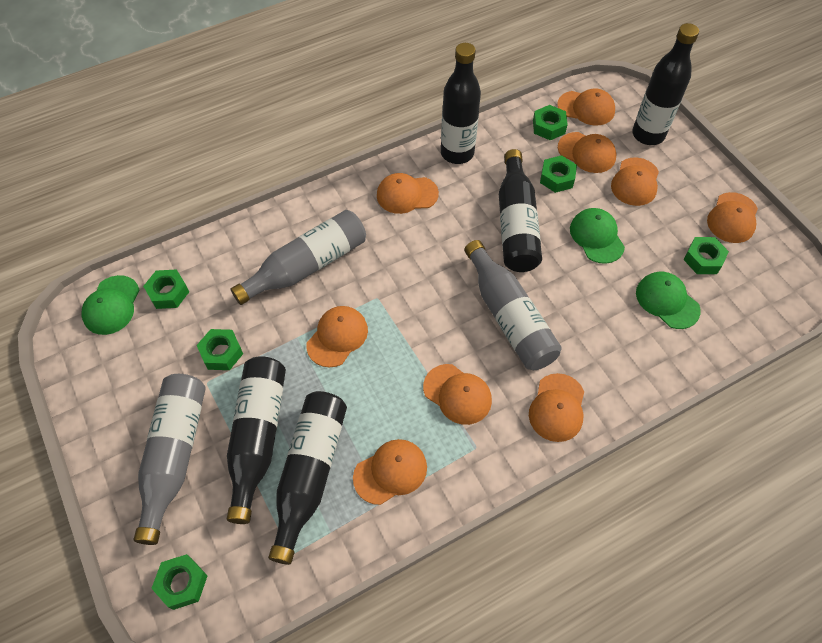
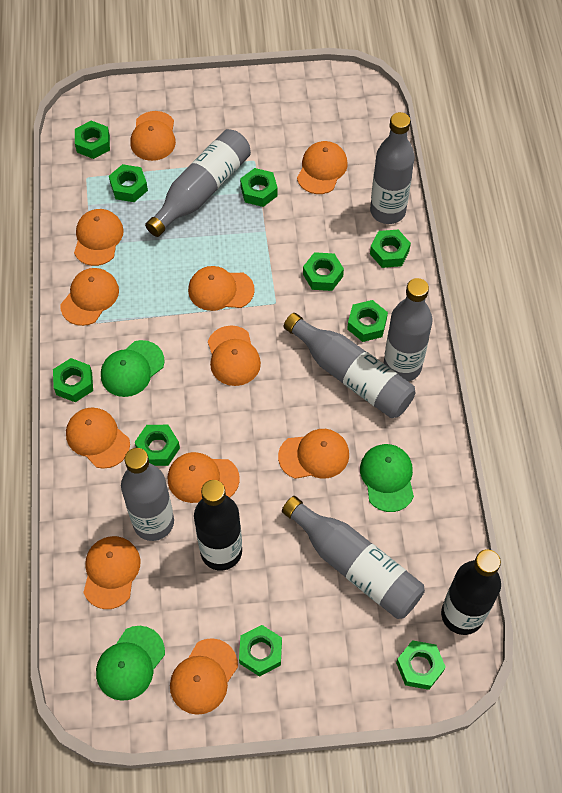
black bottle: 5 -> 2
green nut: 6 -> 10
grey bottle: 3 -> 6
orange cap: 9 -> 11

